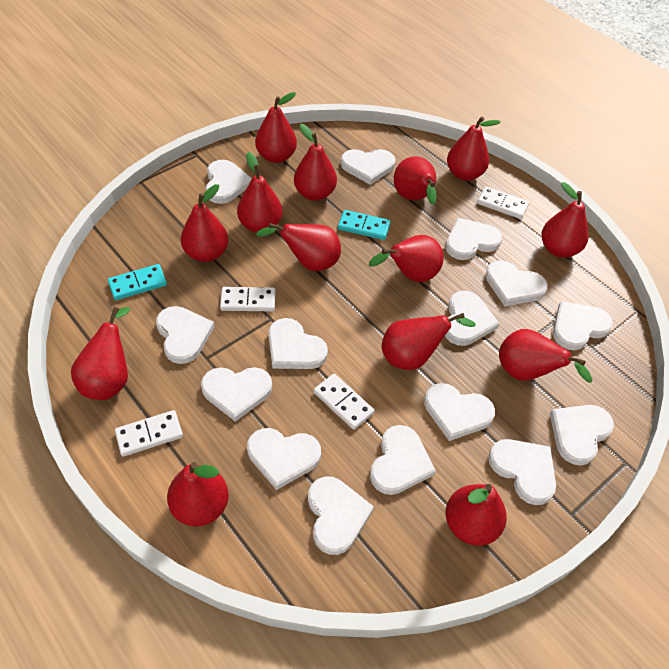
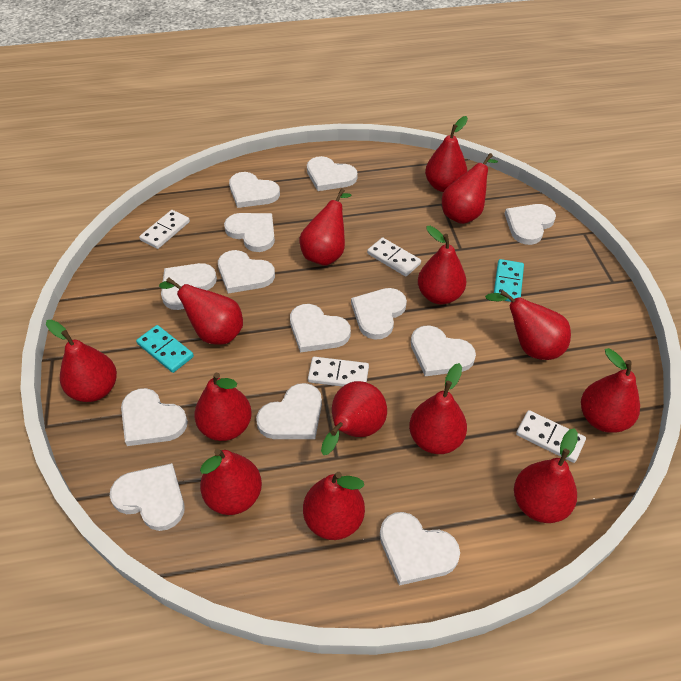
white heart: 15 -> 13

